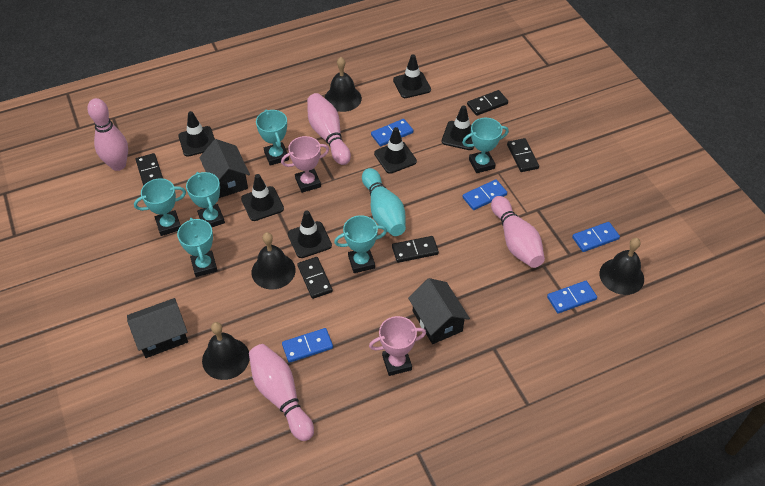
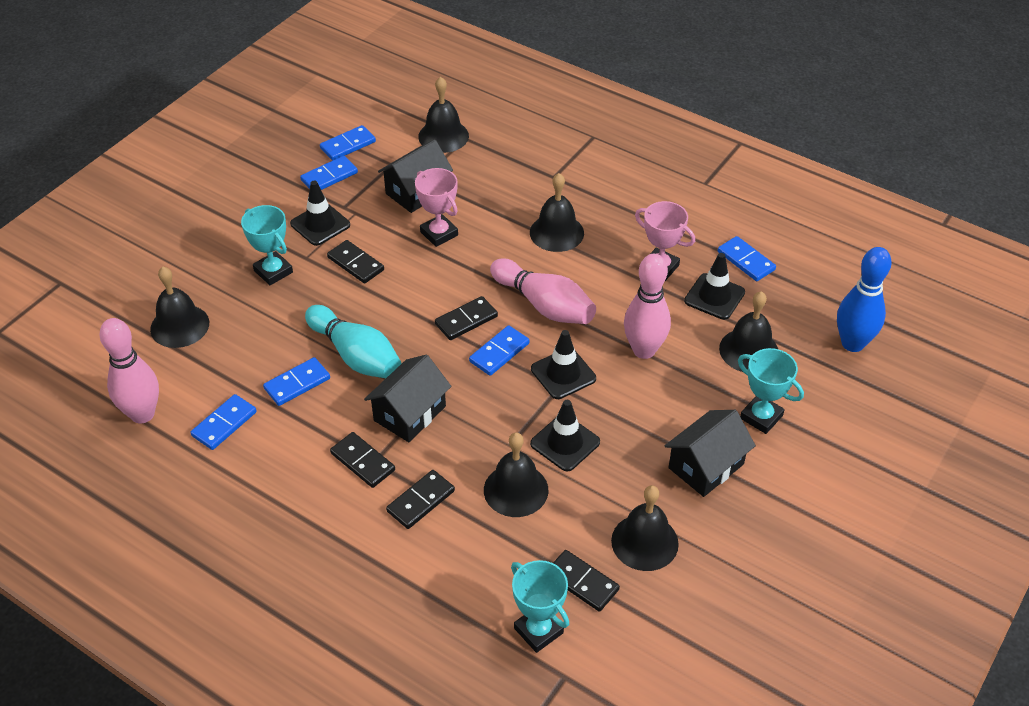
black bell: 4 -> 6
black traffic cone: 6 -> 4
blue bowling pin: 0 -> 1
blue domino: 5 -> 6
pink bowling pin: 4 -> 3
turquoise trophy: 6 -> 3

